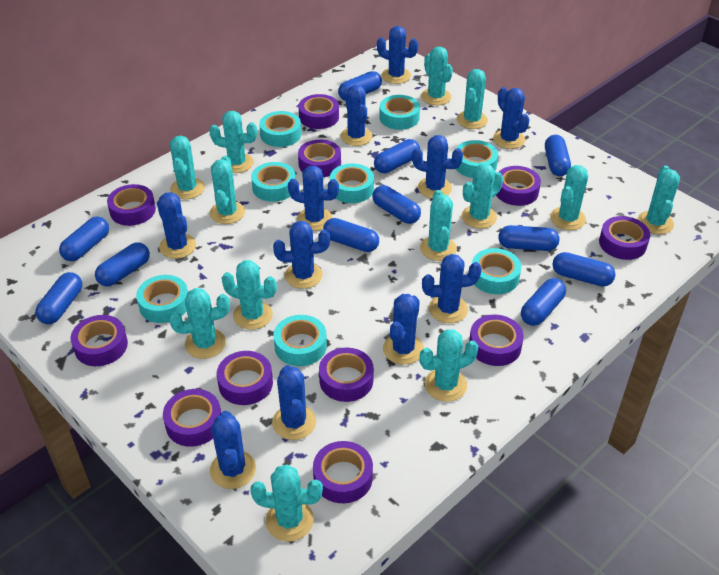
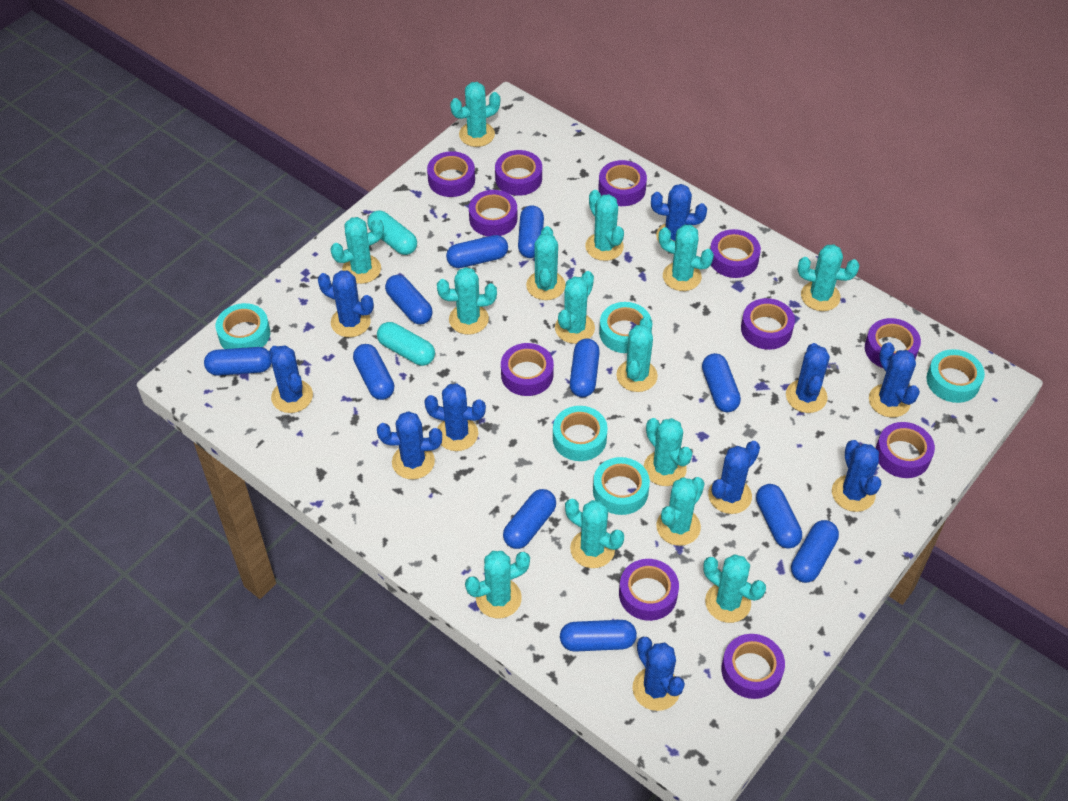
blue cactus: 11 -> 10
turquoise cactus: 13 -> 14
turquoise capsule: 0 -> 2
turquoise tape: 8 -> 5

